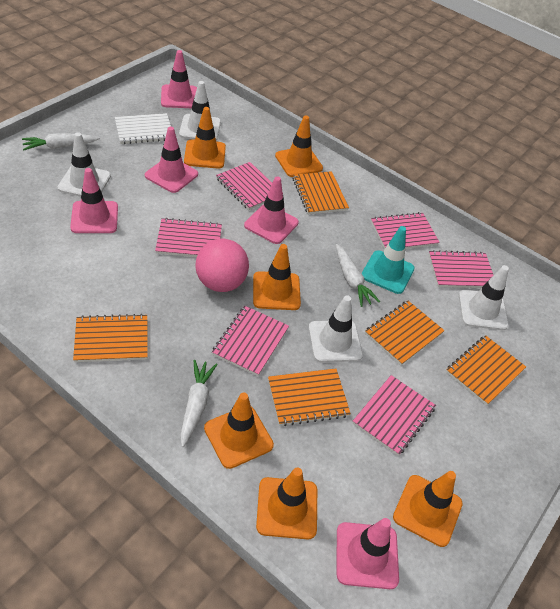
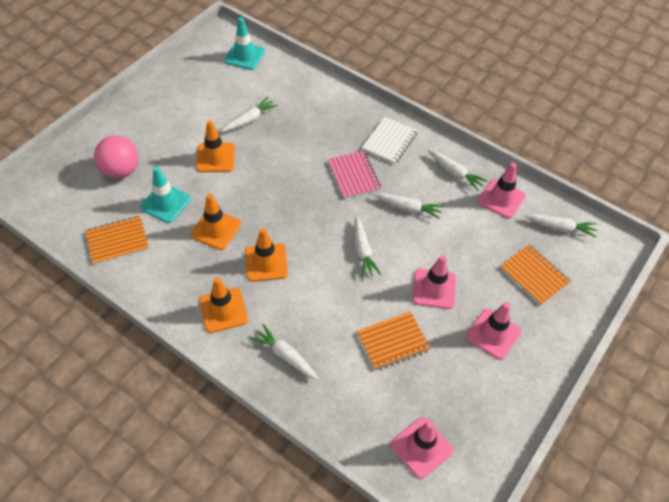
orange notebook: 5 -> 3
orange traffic cone: 6 -> 4
pink notebook: 6 -> 1
pink traffic cone: 5 -> 4
turquoise traffic cone: 1 -> 2
white carrot: 3 -> 6
white traffic cone: 4 -> 0

